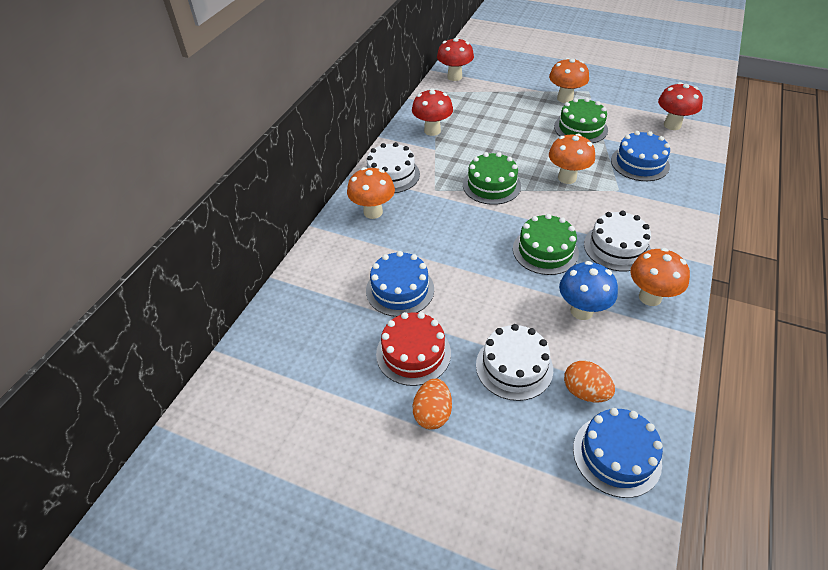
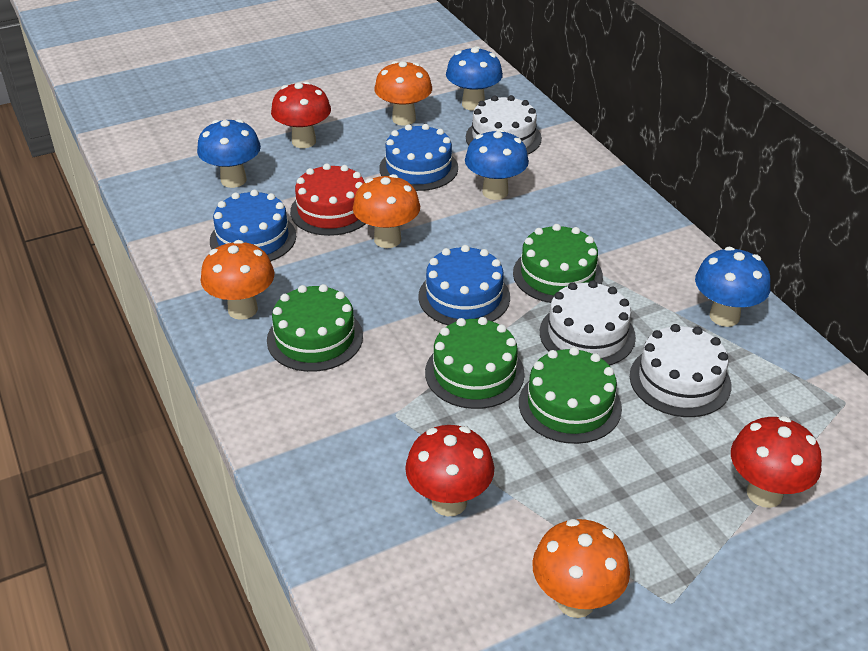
blue mushroom: 1 -> 4
green cake: 3 -> 4
orange egg: 2 -> 0

